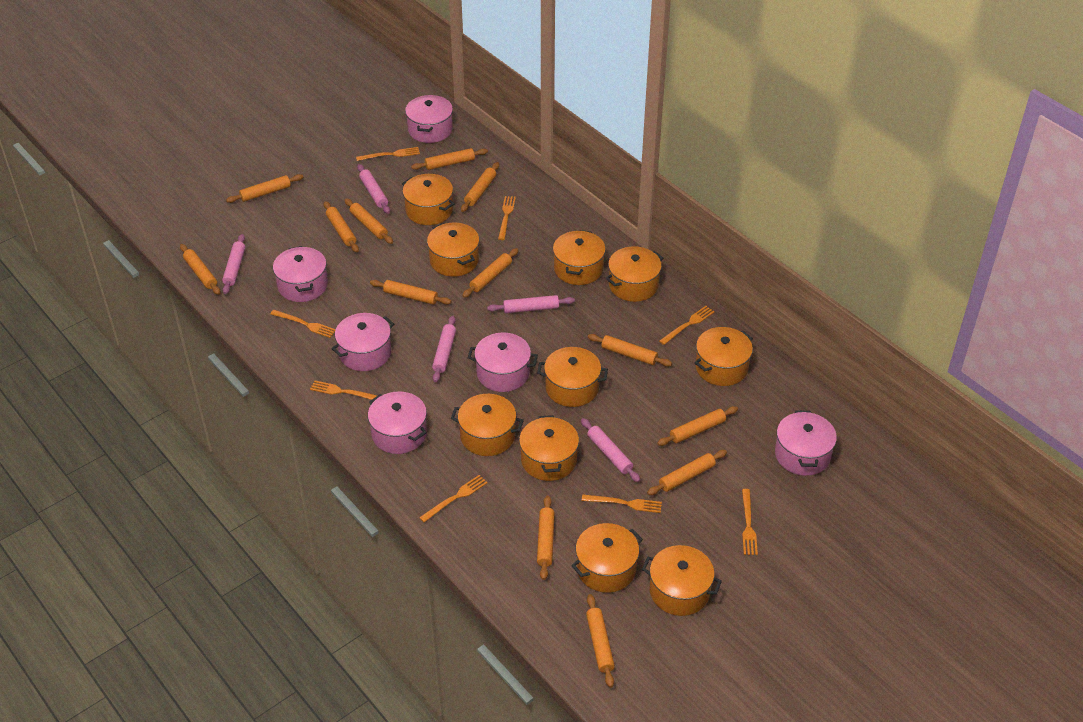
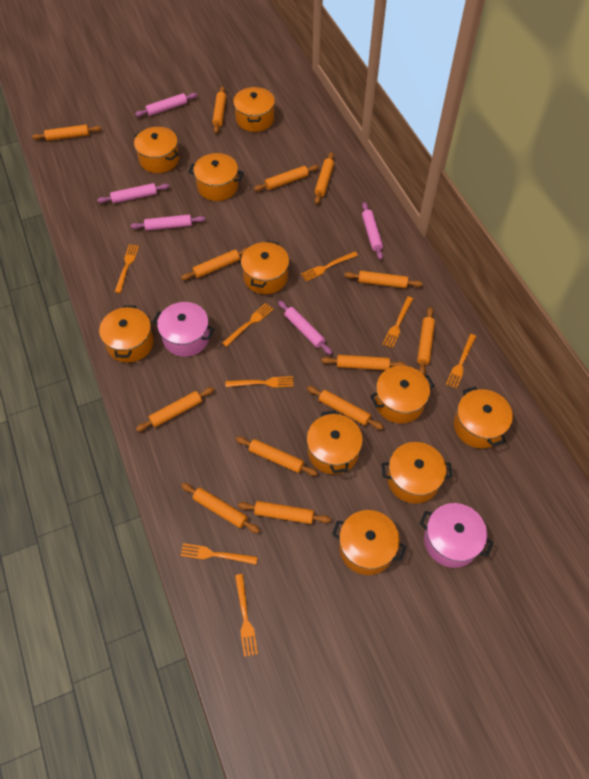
pink pot: 6 -> 2

